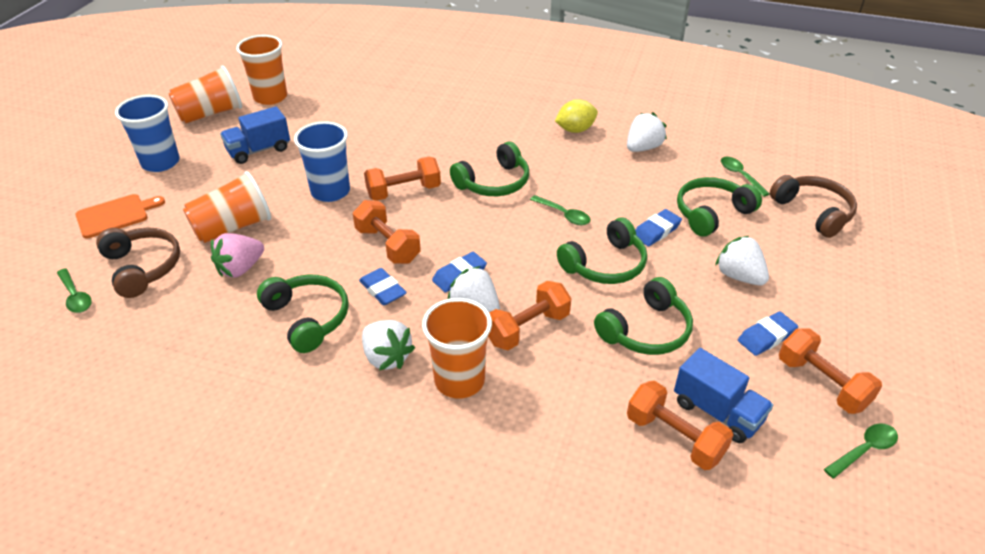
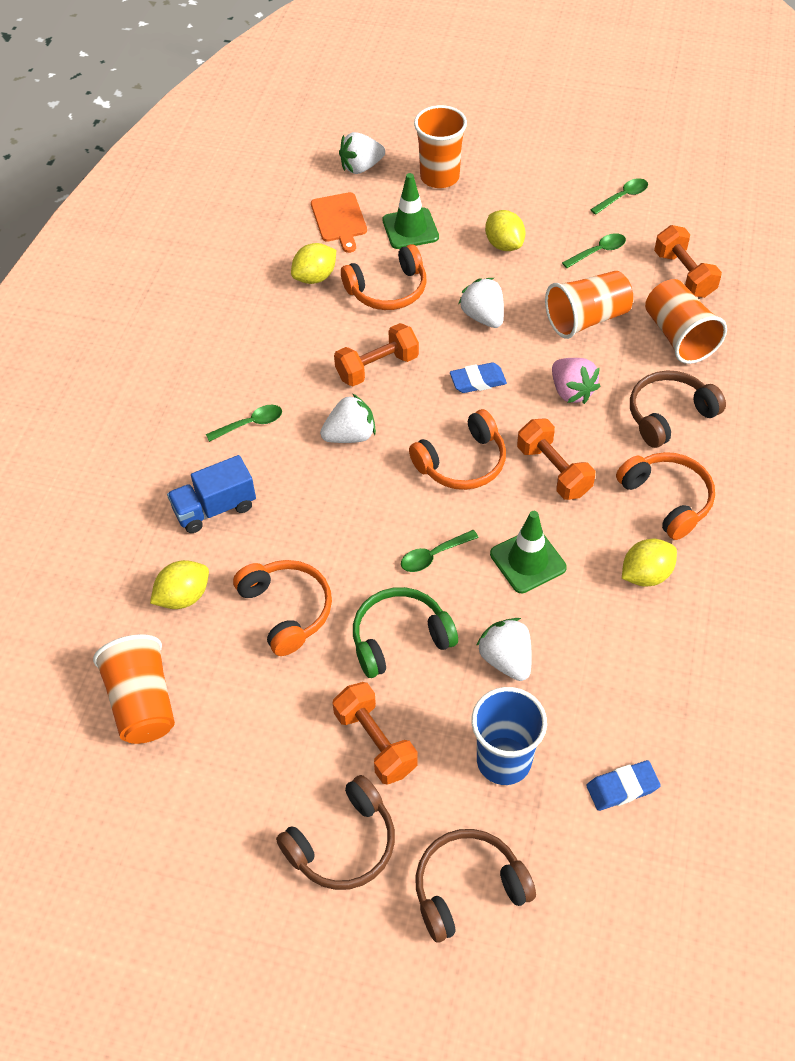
blue cup: 2 -> 1
blue eraser: 4 -> 2
blue truck: 2 -> 1
brown headphones: 2 -> 3
green headphones: 5 -> 1
green traffic cone: 0 -> 2
orange dumbbell: 5 -> 4
orange headphones: 0 -> 4
yellow lemon: 1 -> 4

